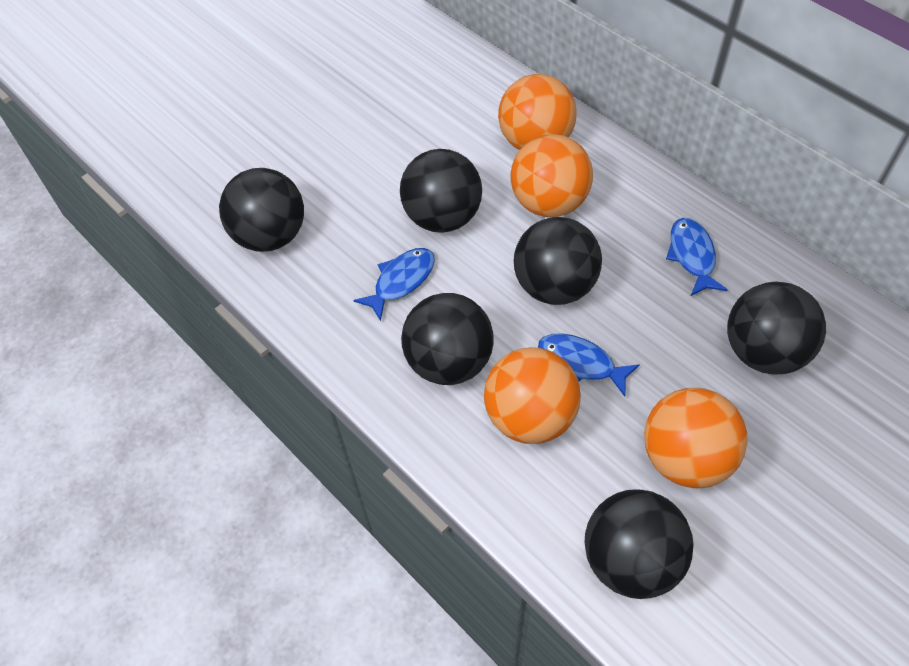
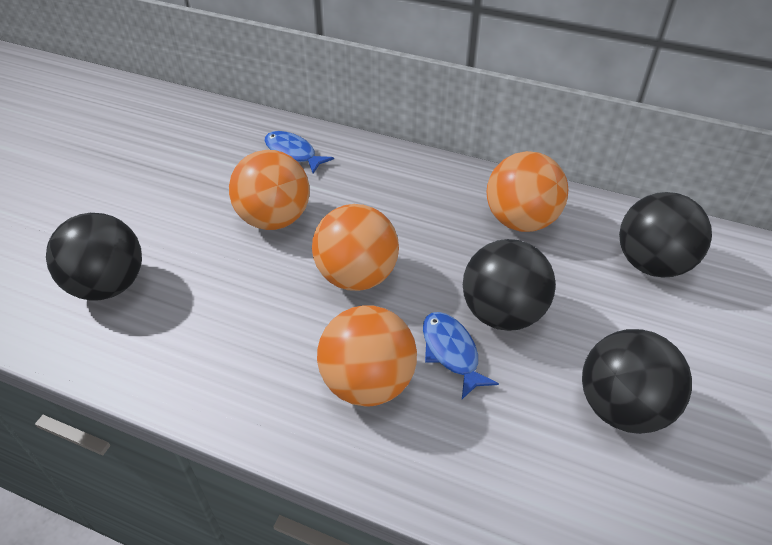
black ball: 6 -> 4
blue fish: 3 -> 2

